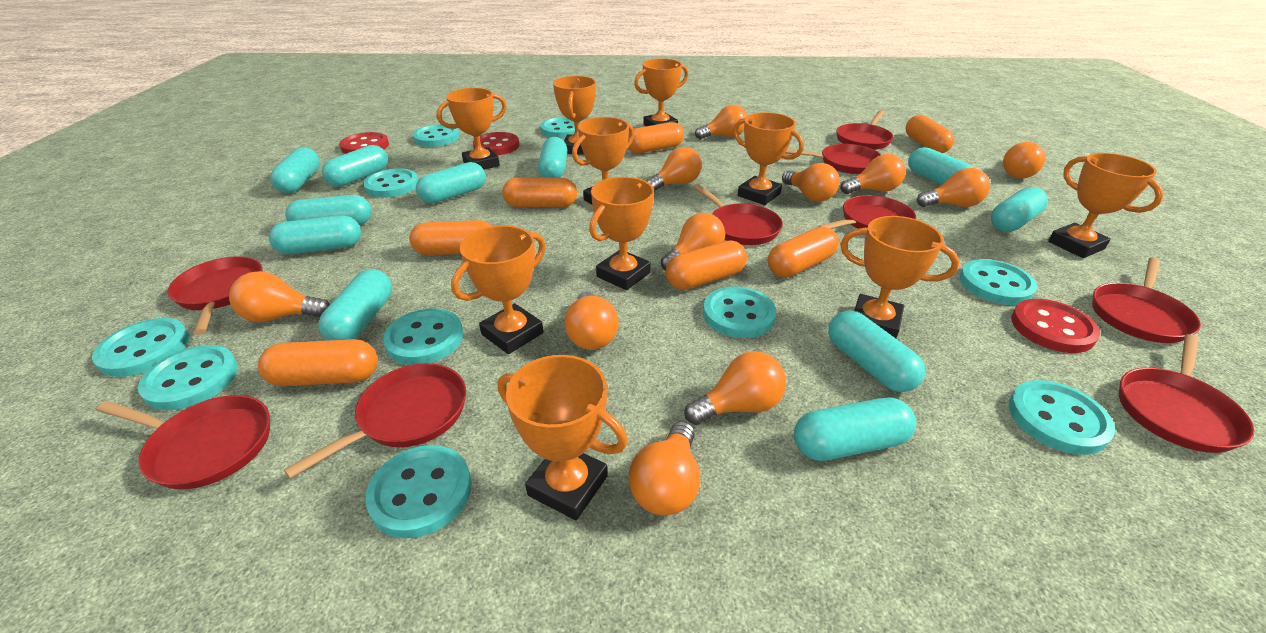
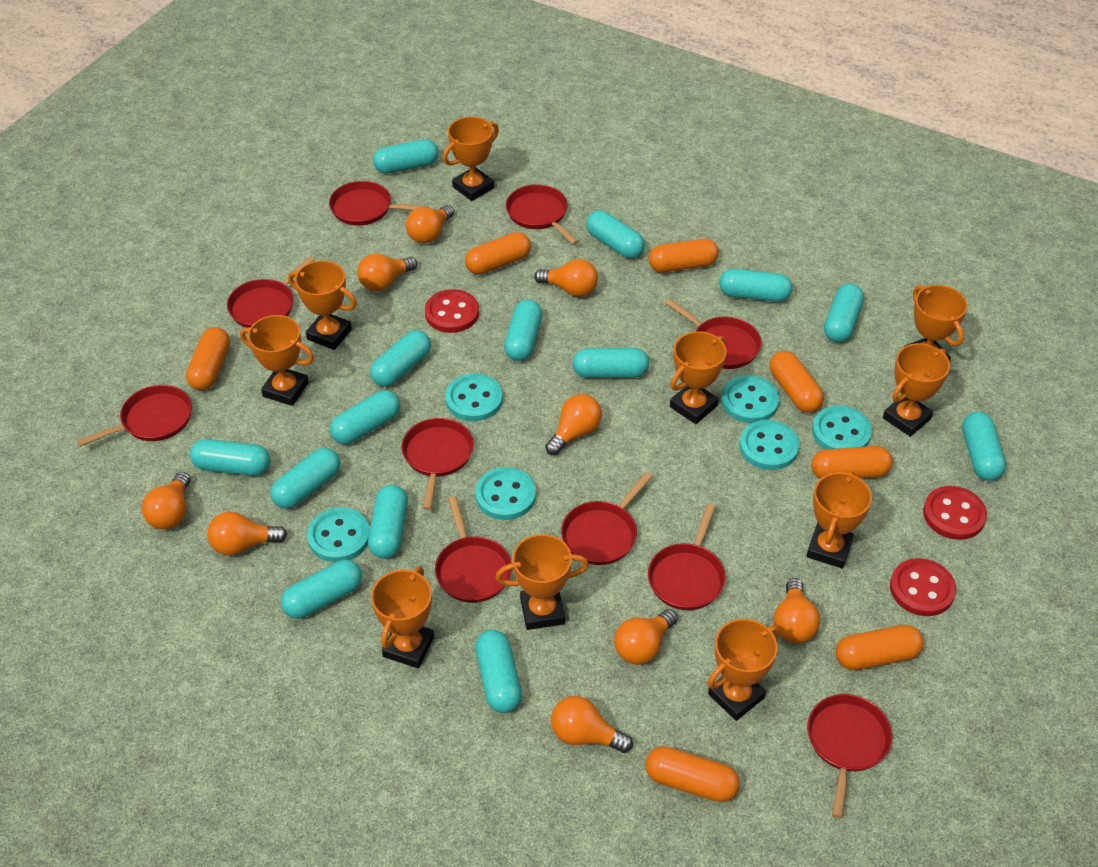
orange light bulb: 11 -> 9
red pan: 9 -> 10
turquoise button: 10 -> 6
turquoise capsule: 11 -> 14

